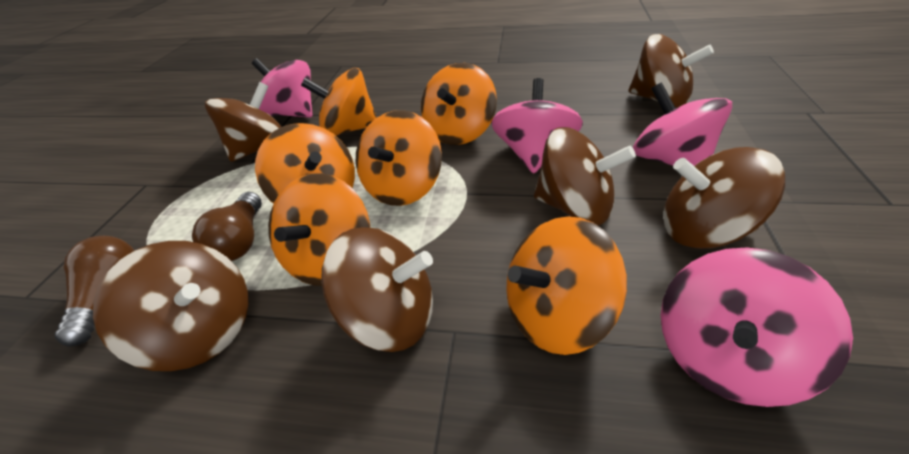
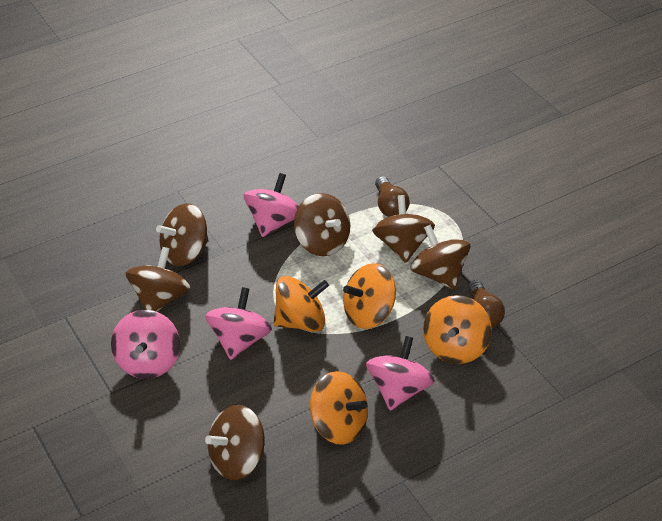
orange spinning top: 6 -> 4

